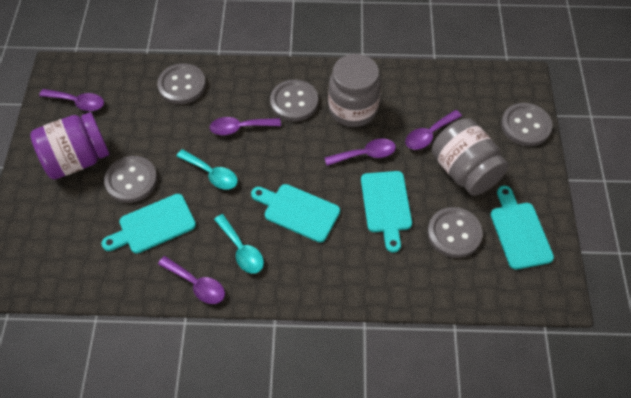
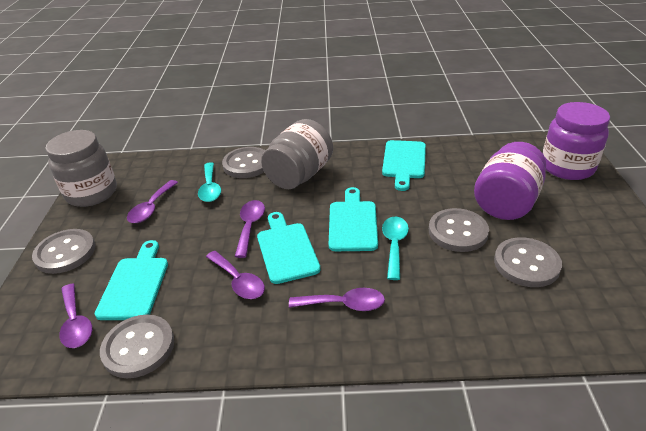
purple jar: 1 -> 2

